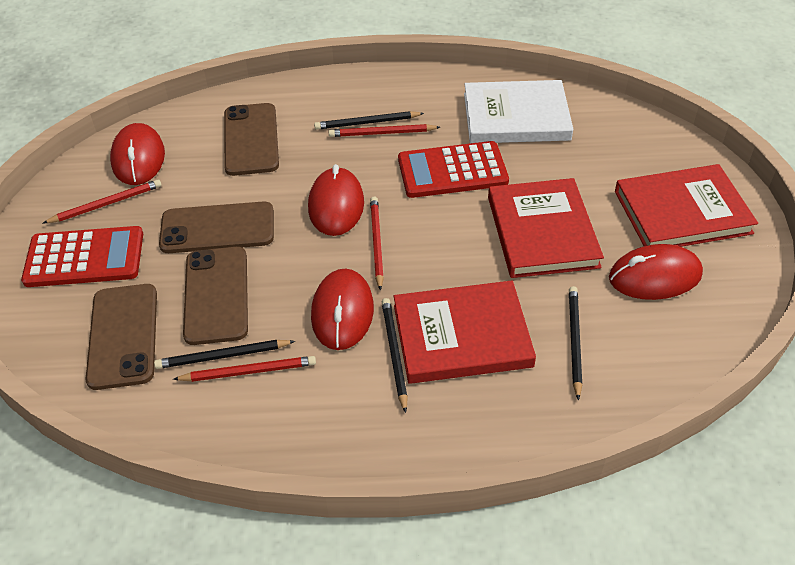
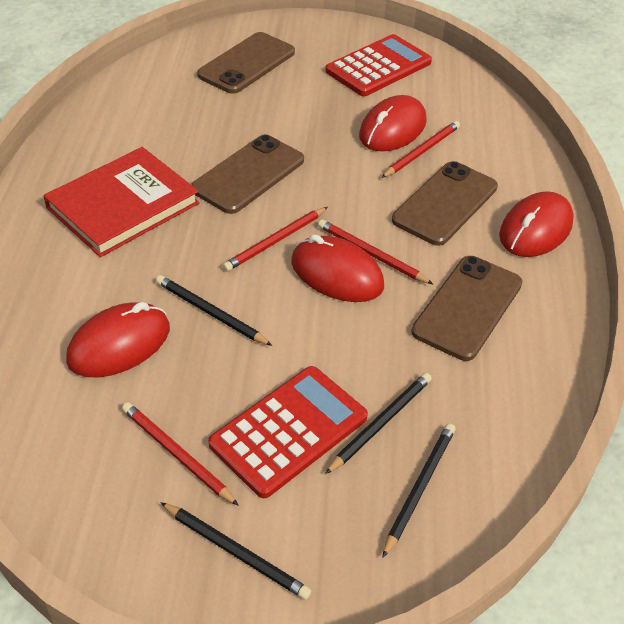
red book: 3 -> 1
white book: 1 -> 0

